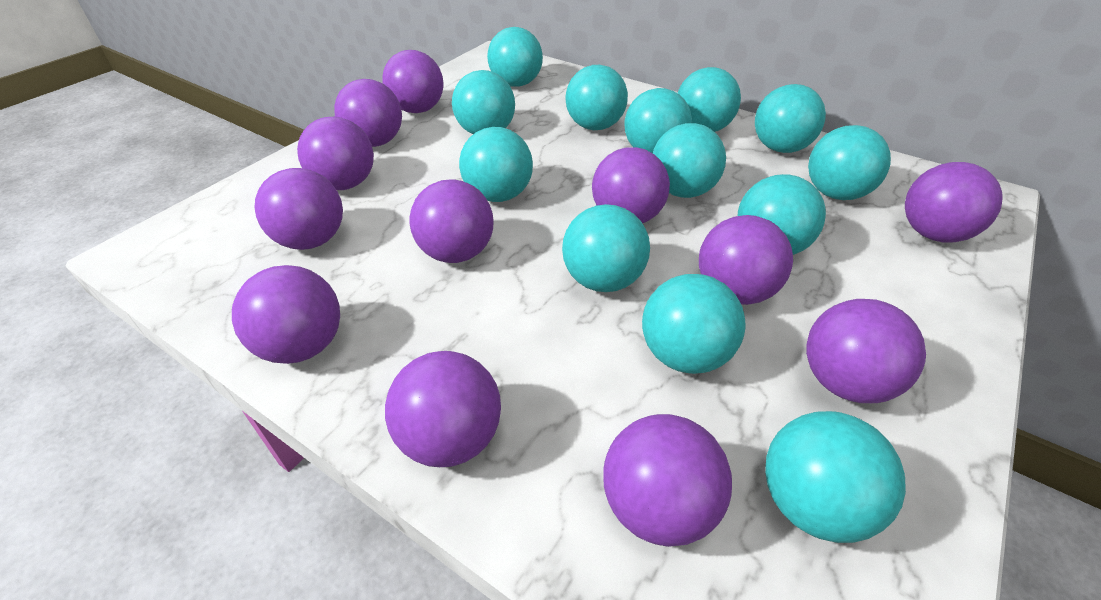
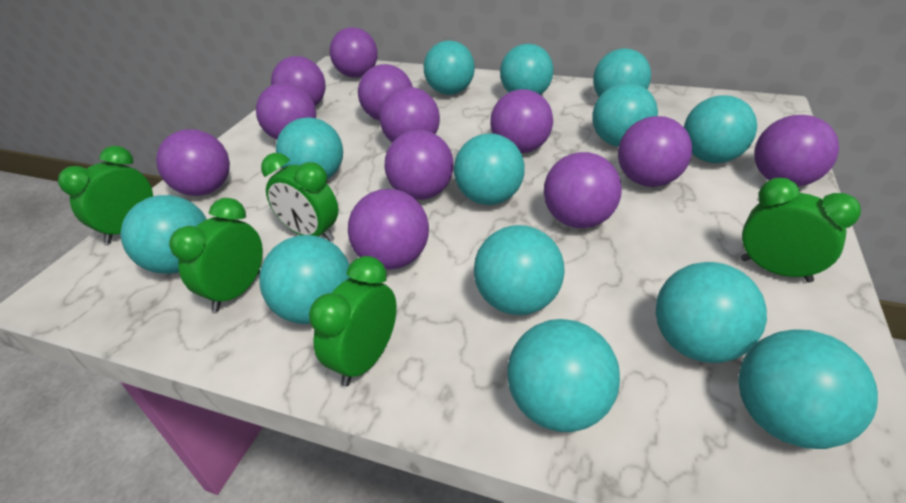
green clock: 0 -> 5

